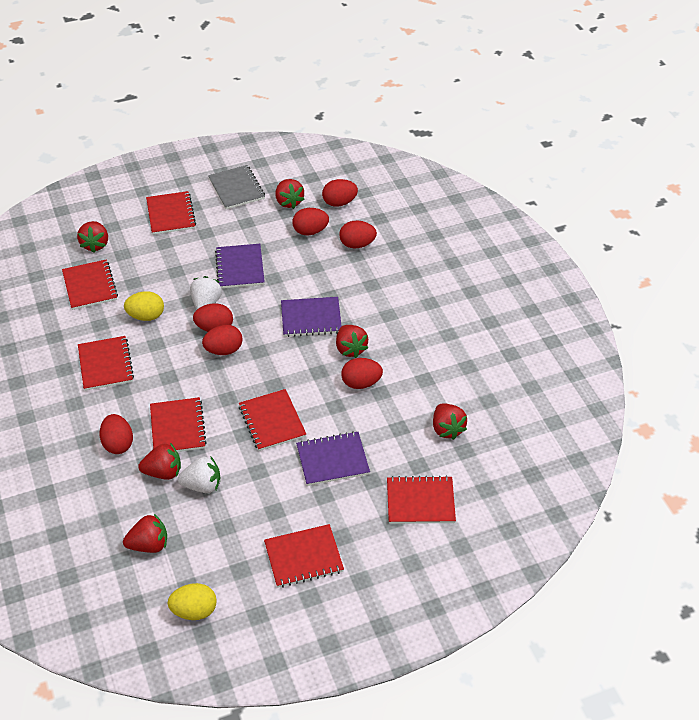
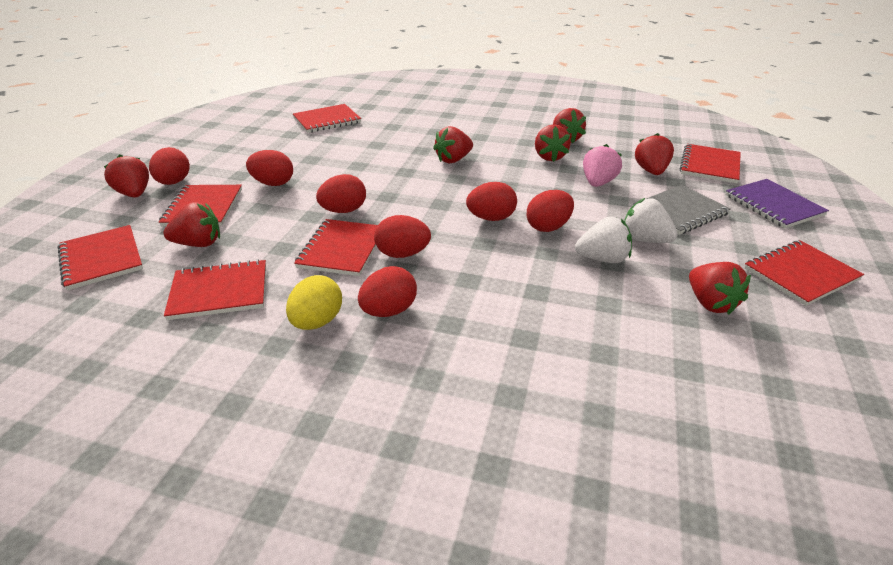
pink strawberry: 0 -> 1
purple notebook: 3 -> 1
red strawberry: 6 -> 7
yellow egg: 2 -> 1

